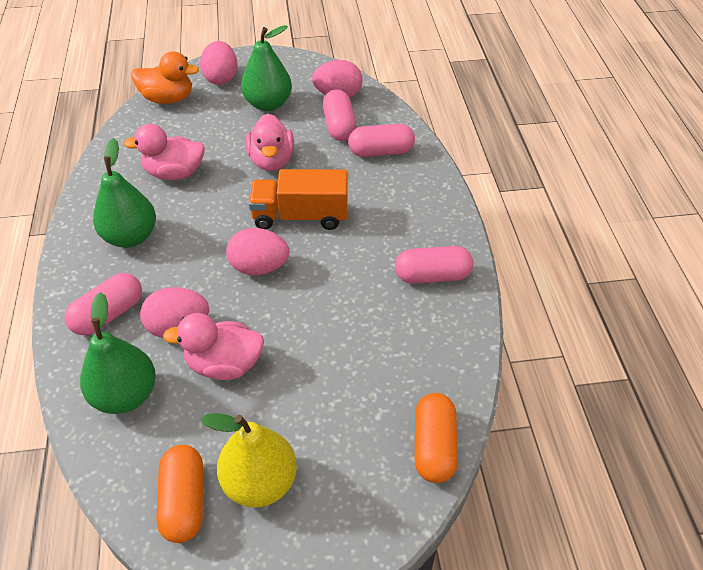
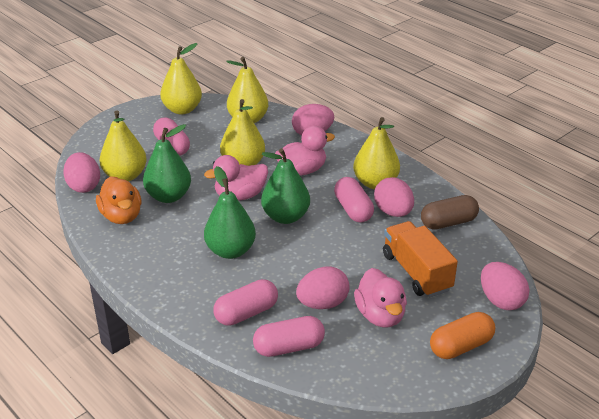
brown capsule: 0 -> 1
orange capsule: 2 -> 1
pink egg: 4 -> 5
yellow pear: 1 -> 5

